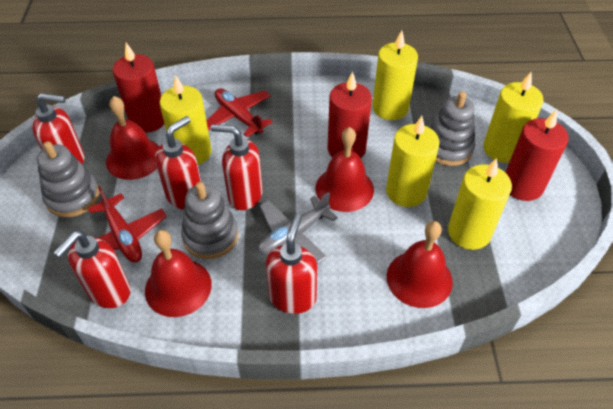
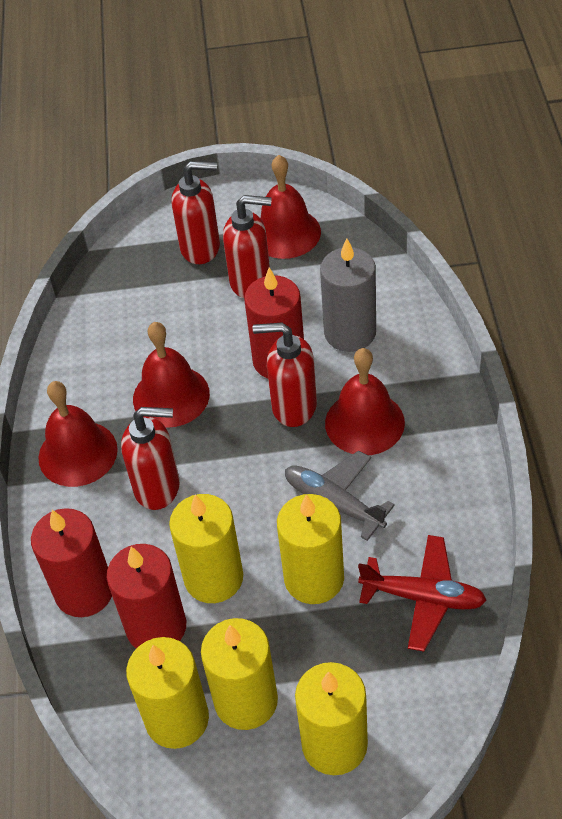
grey candle: 0 -> 1
grey stacking toy: 3 -> 0
red plane: 2 -> 1
red soap dispenser: 5 -> 4

